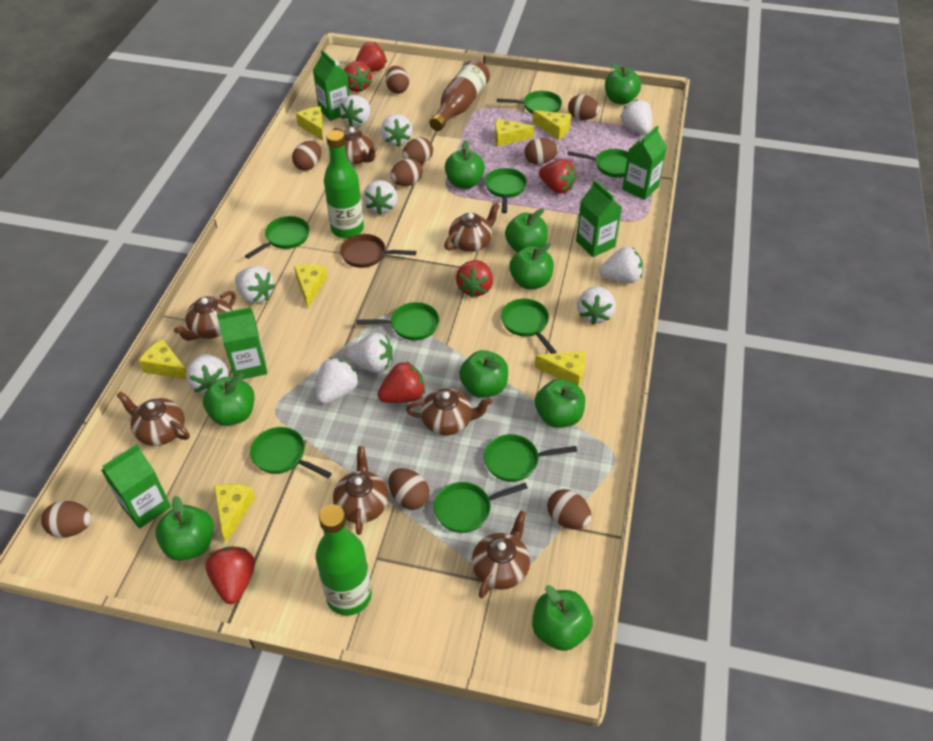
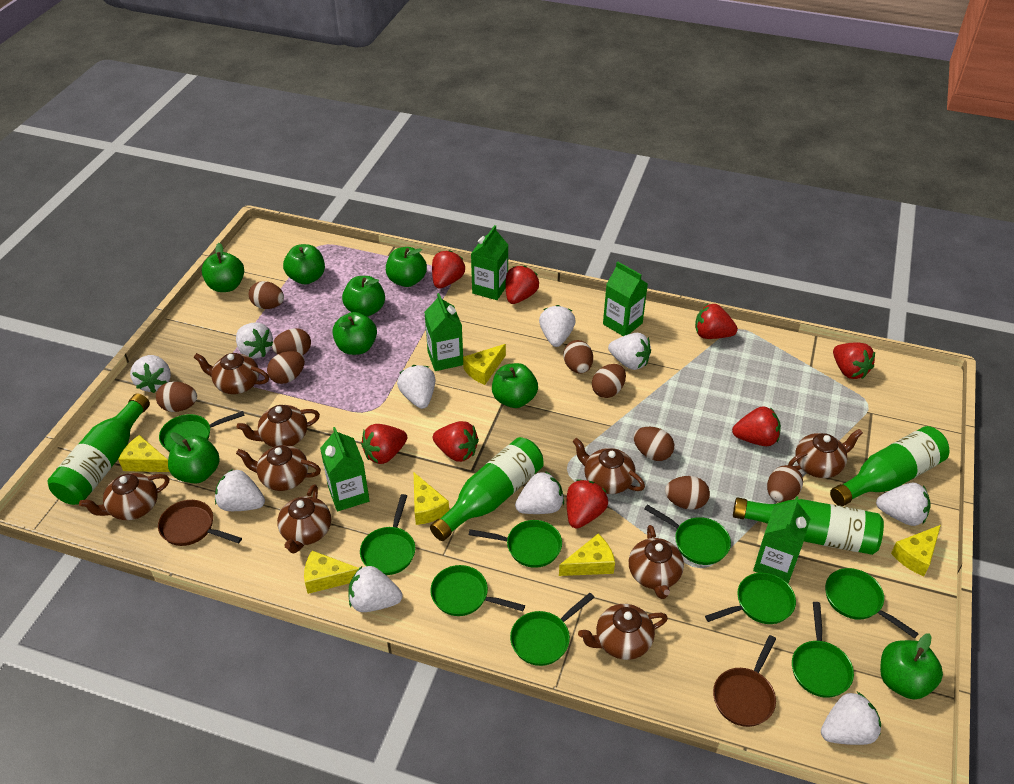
brown bottle: 1 -> 0
brown pan: 1 -> 2
brown teapot: 7 -> 9
green apple: 9 -> 8
green bottle: 2 -> 4
red strawberry: 6 -> 8
yellow cheese: 7 -> 6

